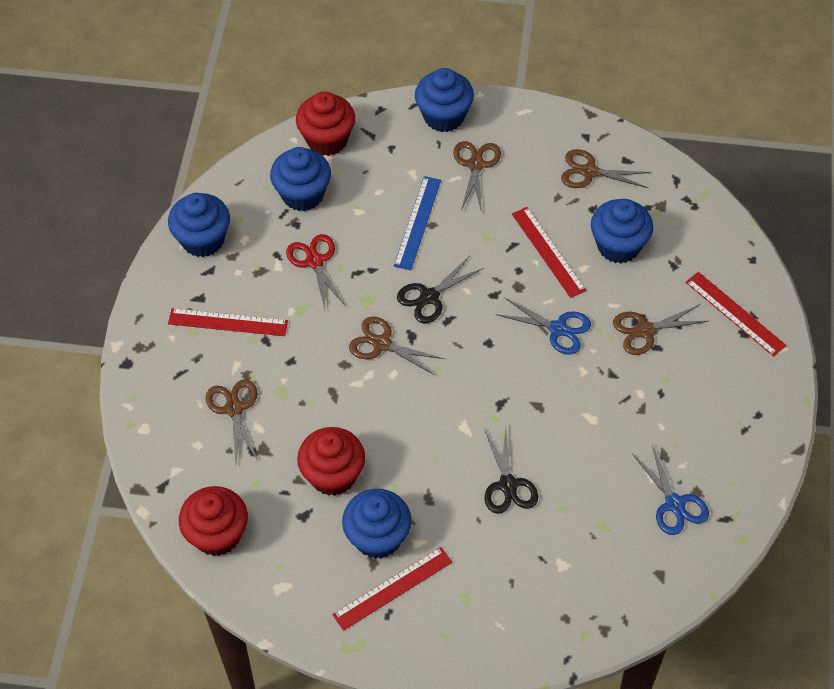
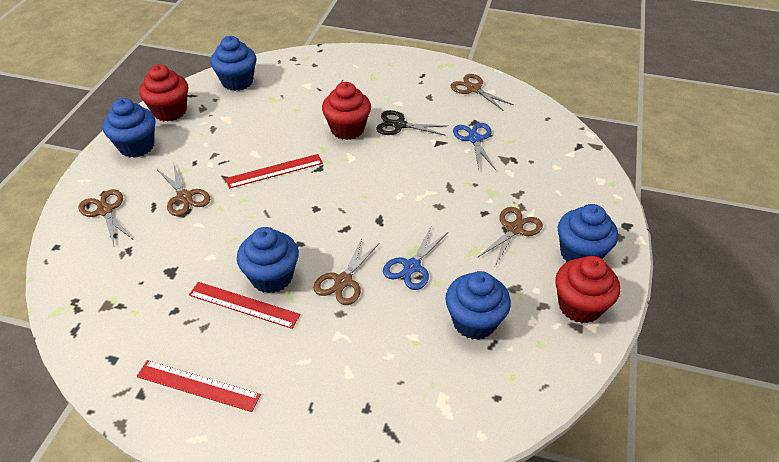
black scissors: 2 -> 1
blue ruler: 1 -> 0
red ruler: 4 -> 3
red scissors: 1 -> 0

